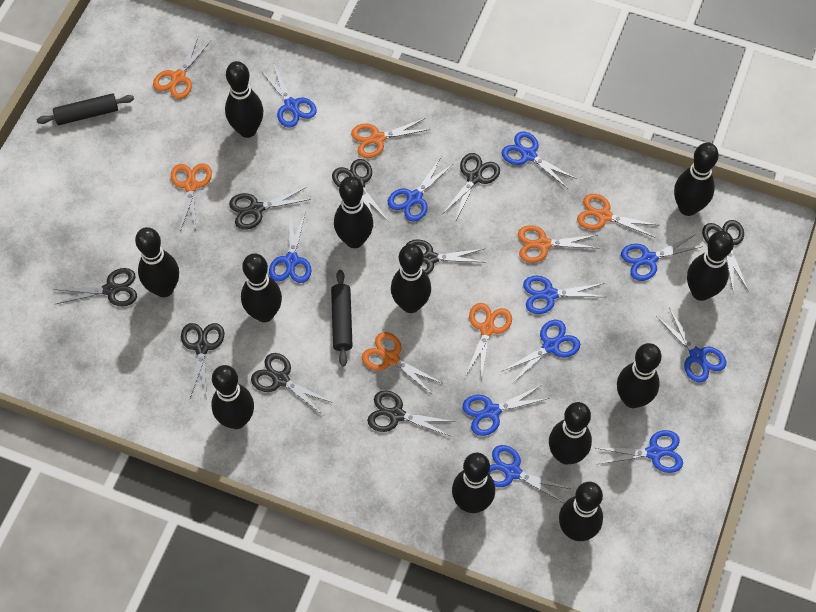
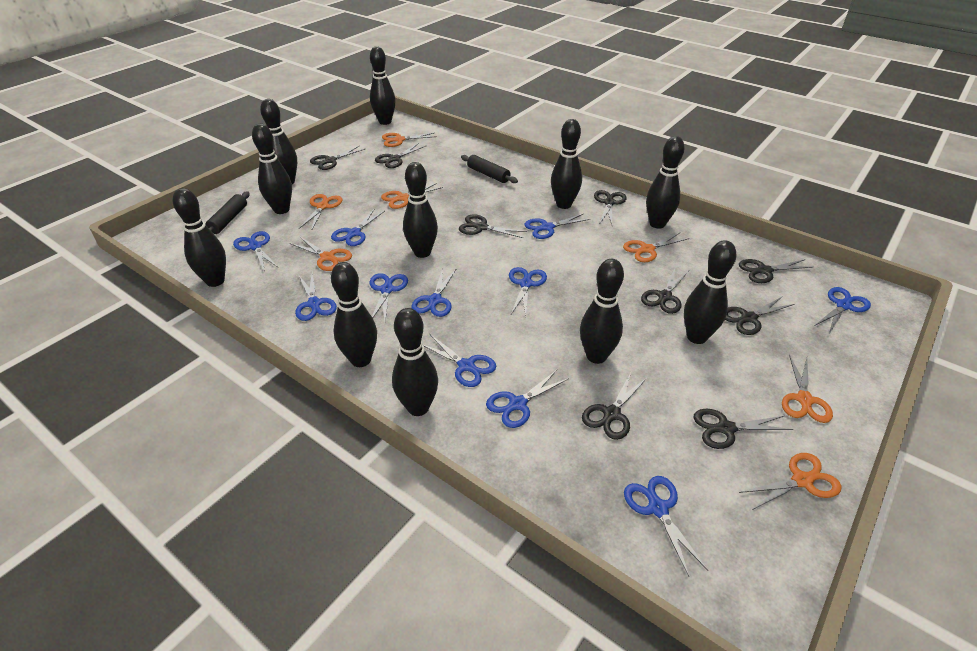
black bowling pin: 12 -> 11

